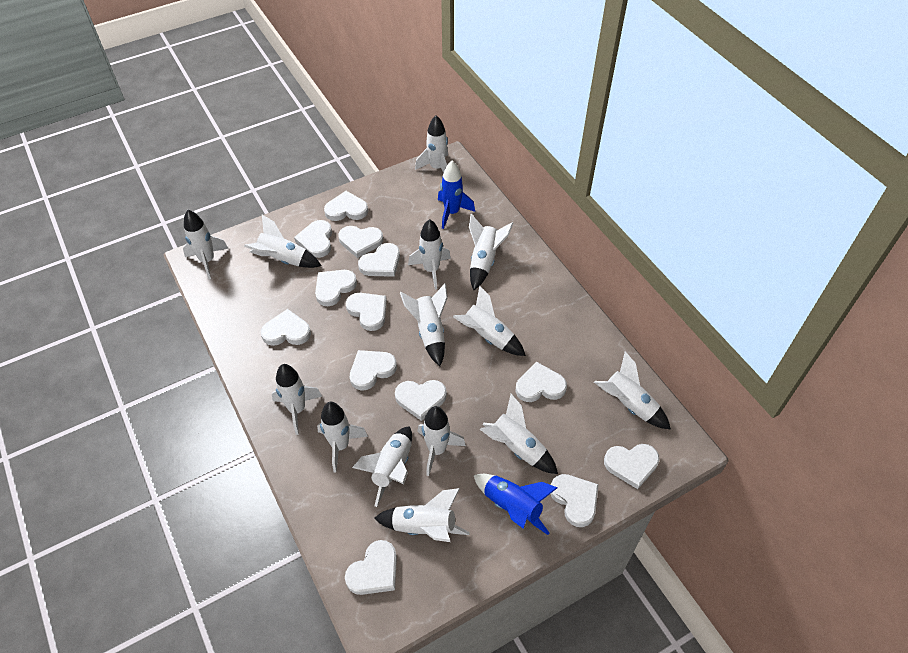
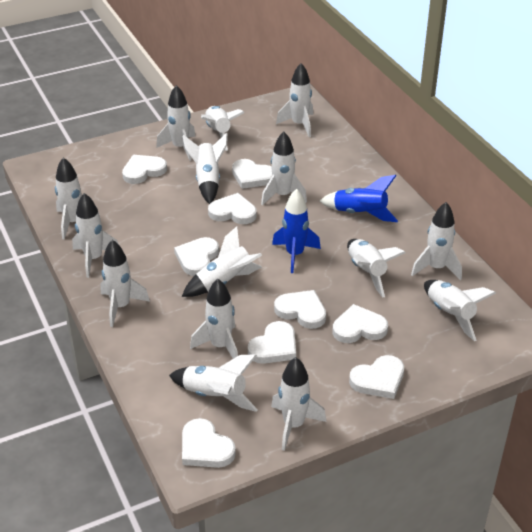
white heart: 13 -> 9
white rocket: 14 -> 15

